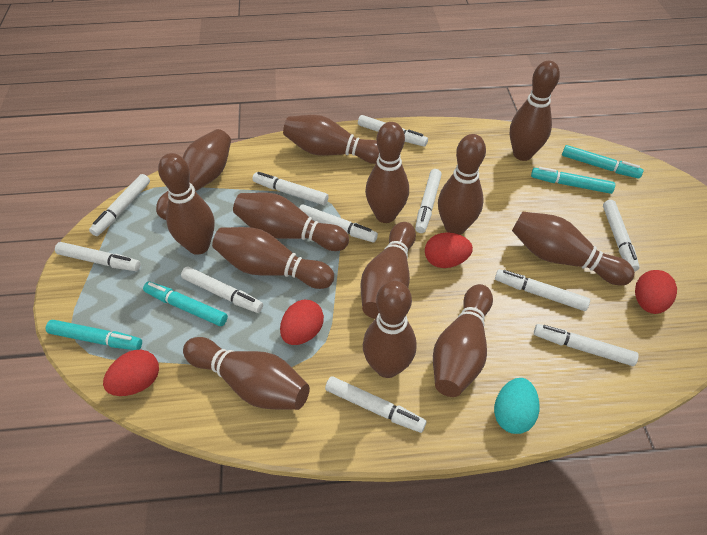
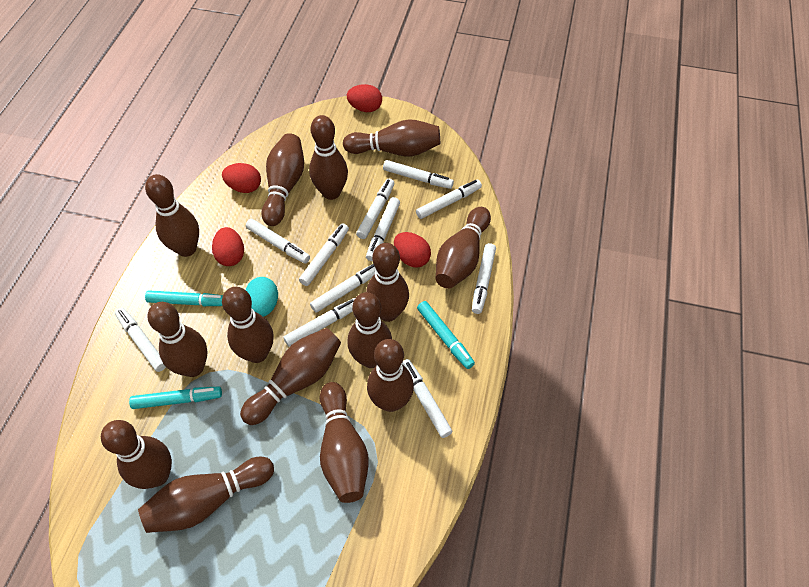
brown bowling pin: 13 -> 14
turquoise marker: 4 -> 3

